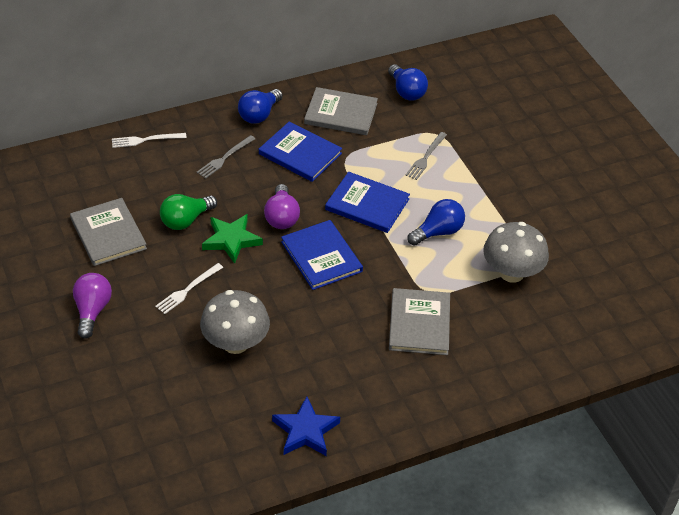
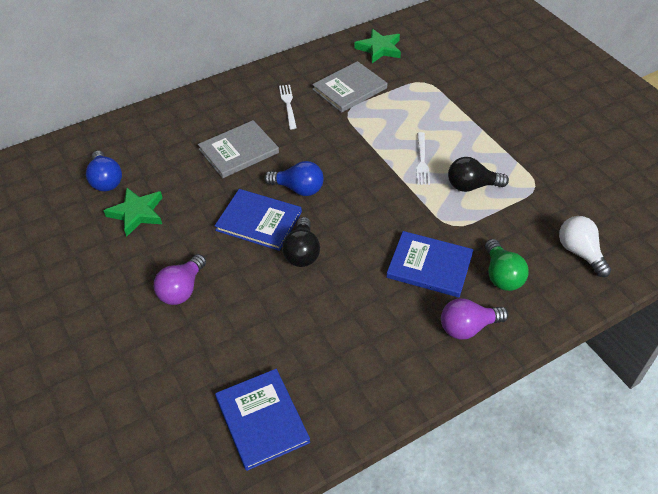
black light bulb: 0 -> 2
blue light bulb: 3 -> 2
blue star: 1 -> 0
green star: 1 -> 2
grey book: 3 -> 2
grey fork: 2 -> 0
grey mushroom: 2 -> 0
white light bulb: 0 -> 1

